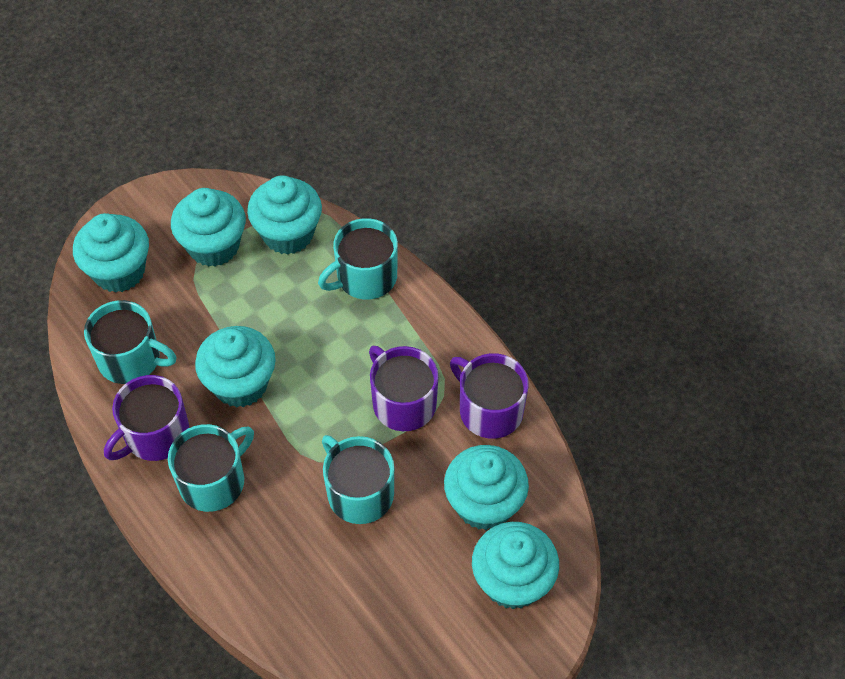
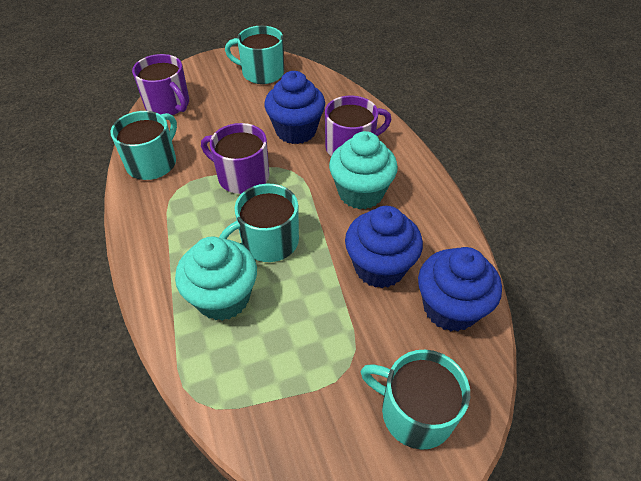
blue cupcake: 0 -> 3
turquoise cupcake: 6 -> 2

